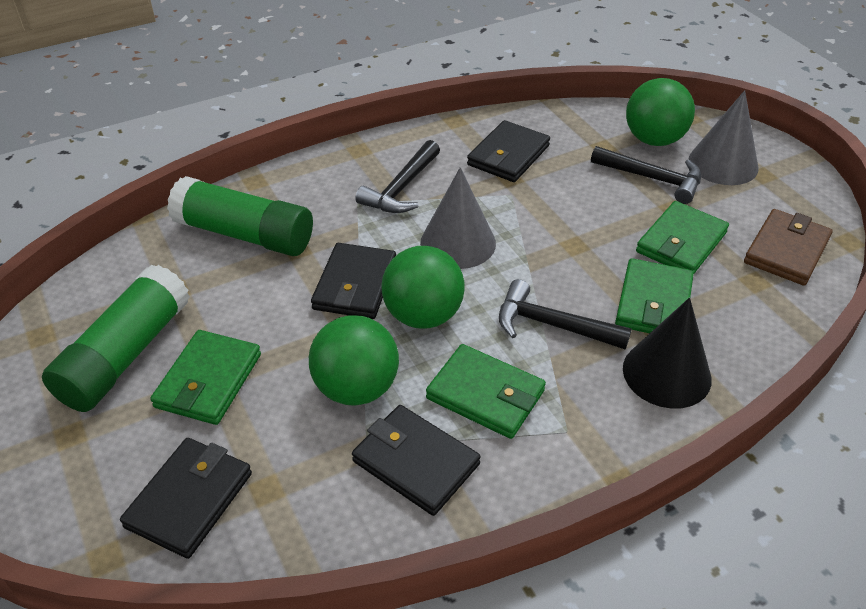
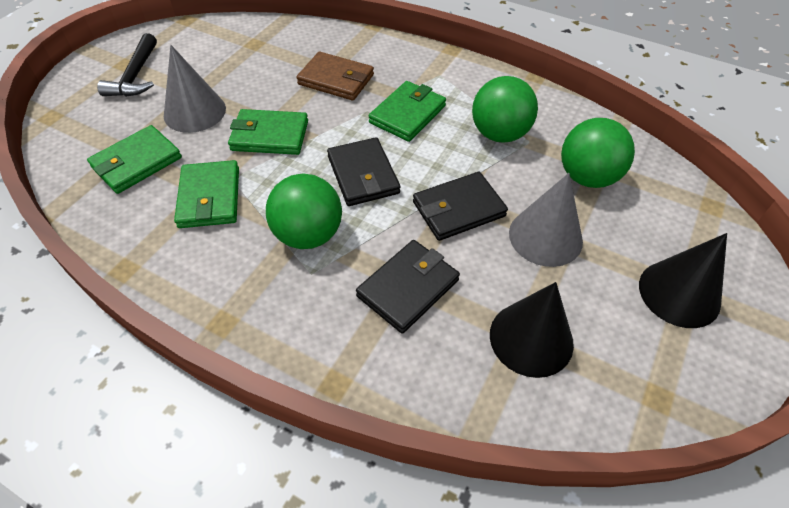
black cone: 1 -> 2
black hammer: 3 -> 1
black wallet: 4 -> 3
green glue stick: 2 -> 0

